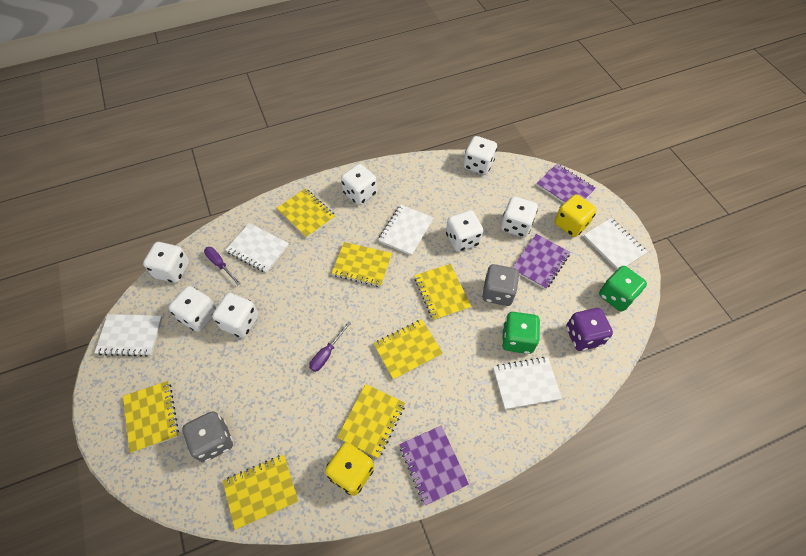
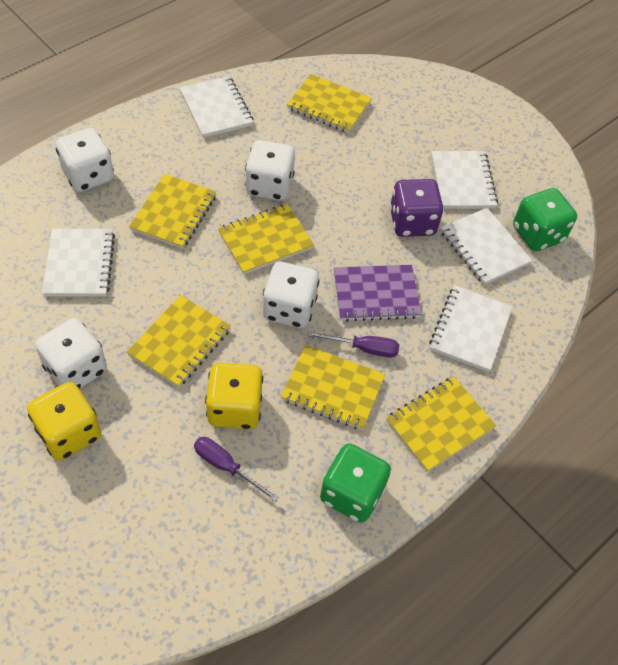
grey dice: 2 -> 0
purple notebook: 3 -> 1
white dice: 7 -> 4
yellow notebook: 7 -> 6

